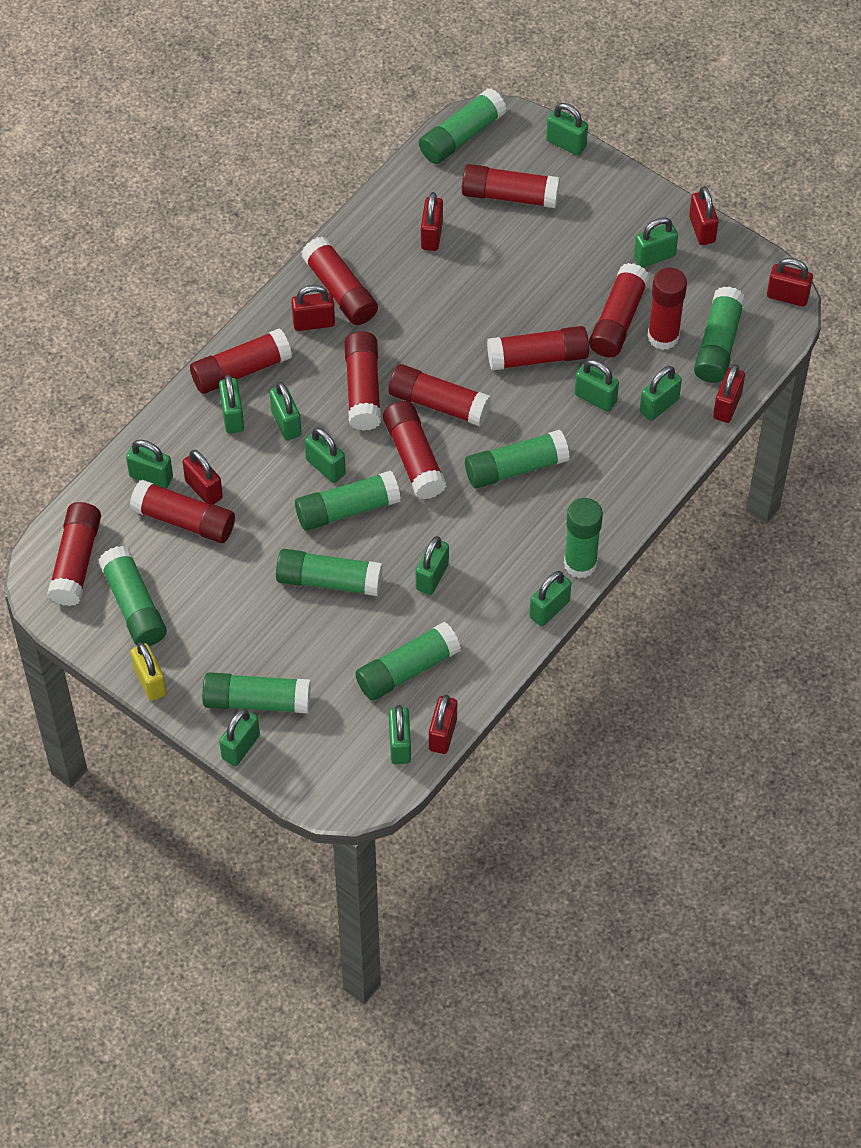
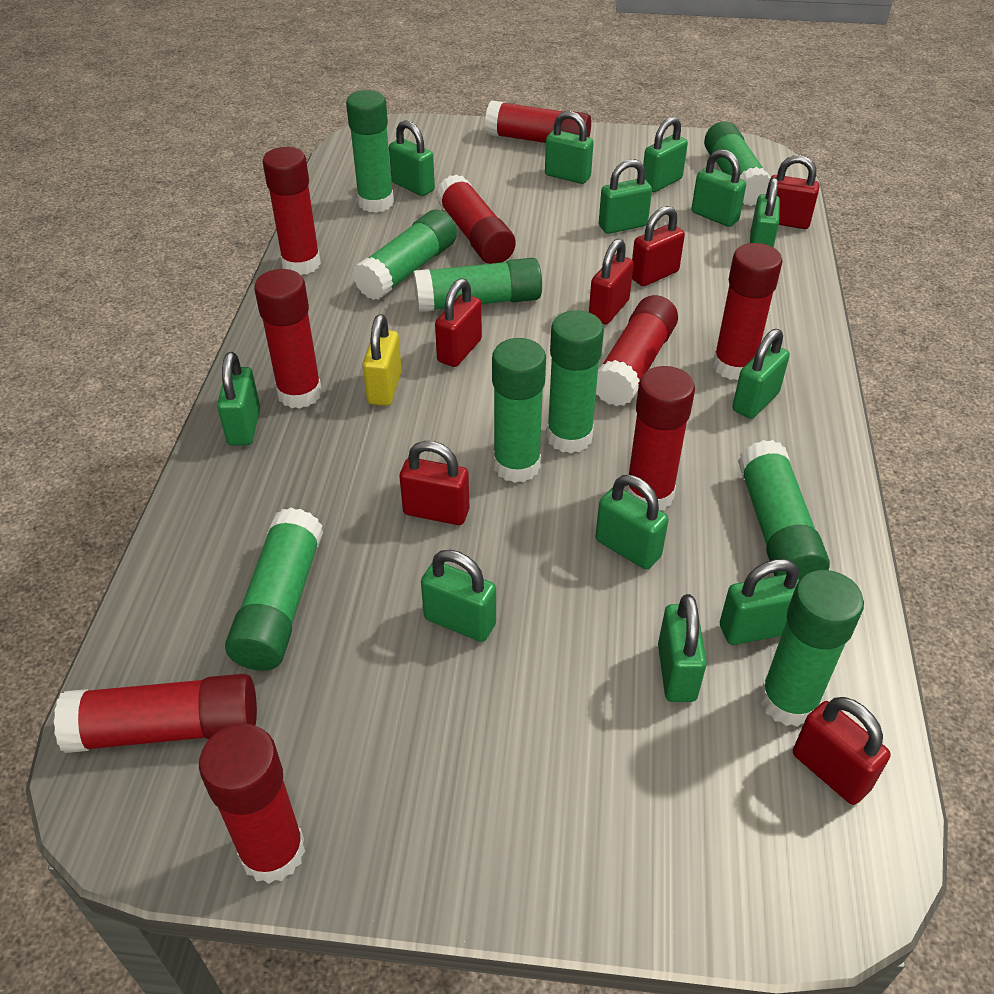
red glue stick: 11 -> 9
red padlock: 7 -> 6

